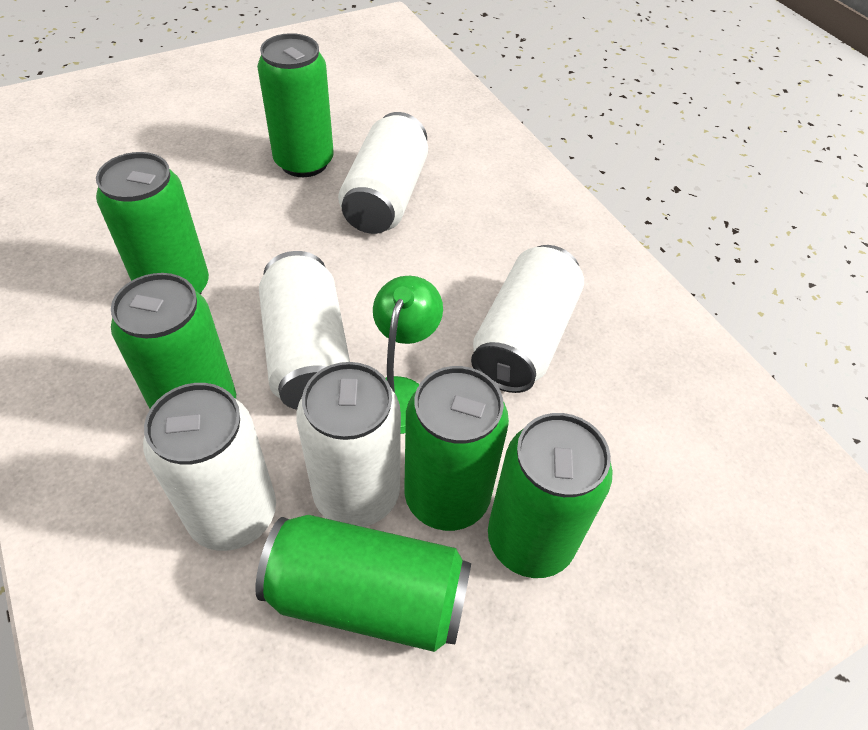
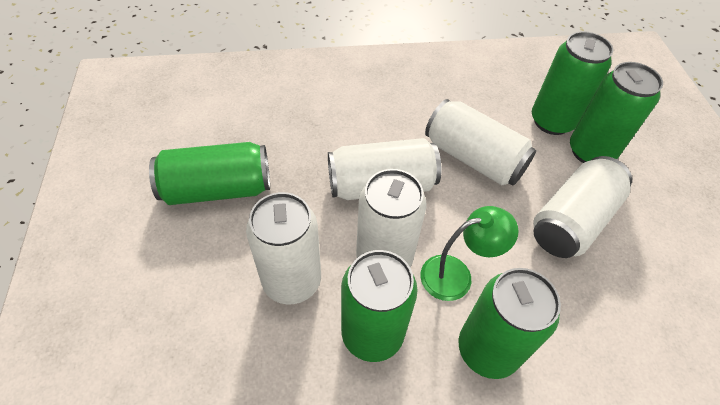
green can: 6 -> 5

